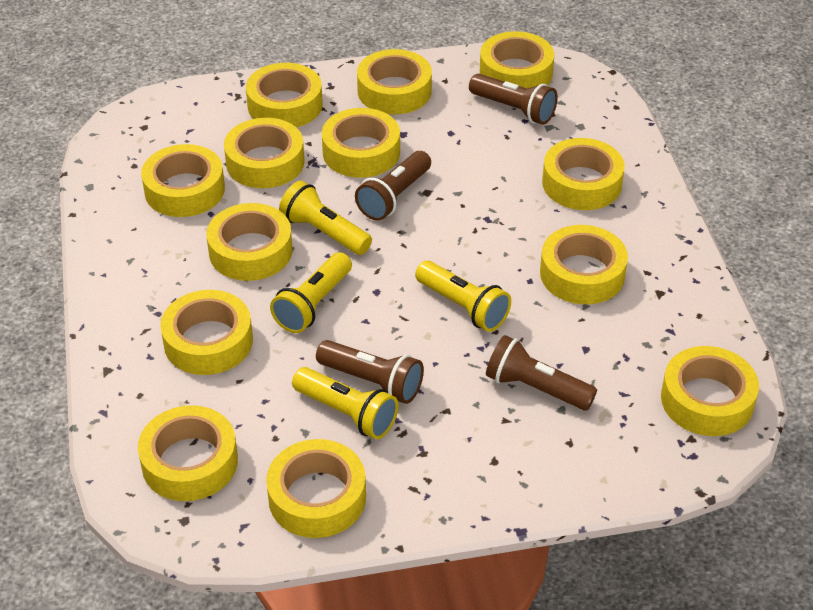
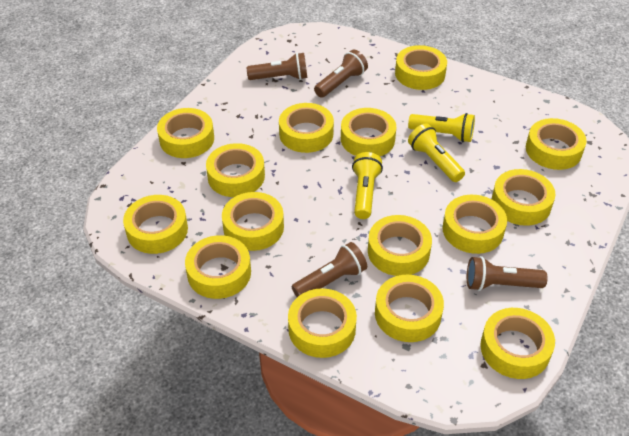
yellow flashlight: 4 -> 3
yellow tape: 13 -> 15

